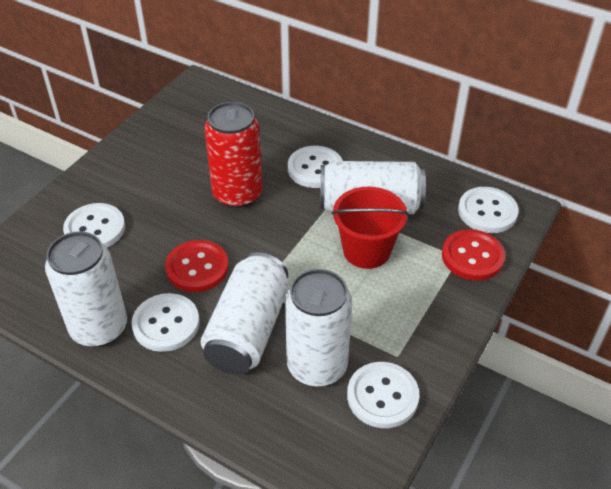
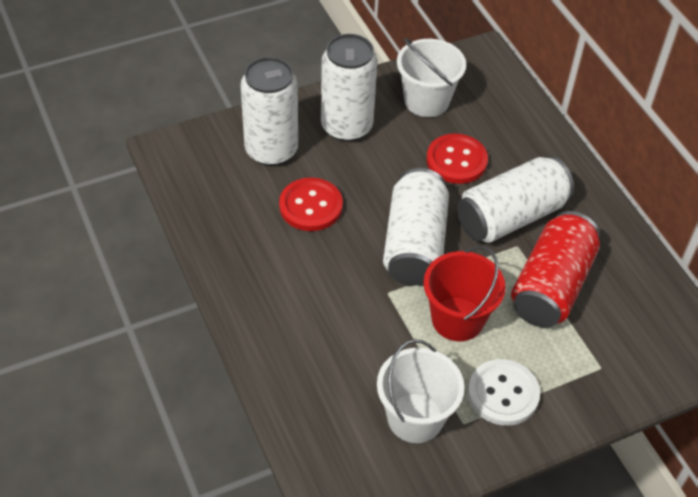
white bucket: 0 -> 2
white button: 5 -> 1

